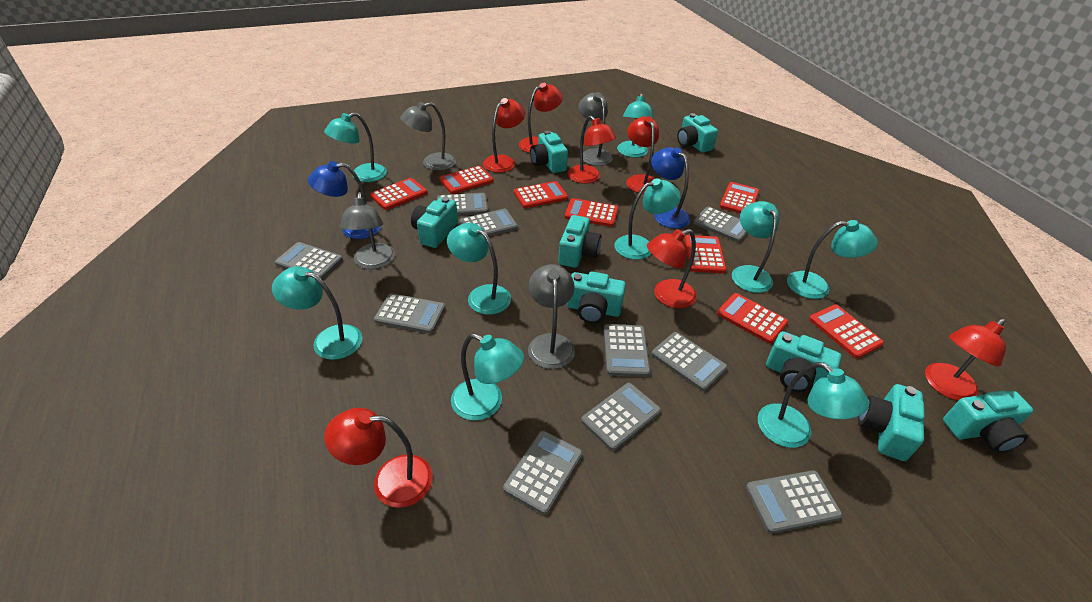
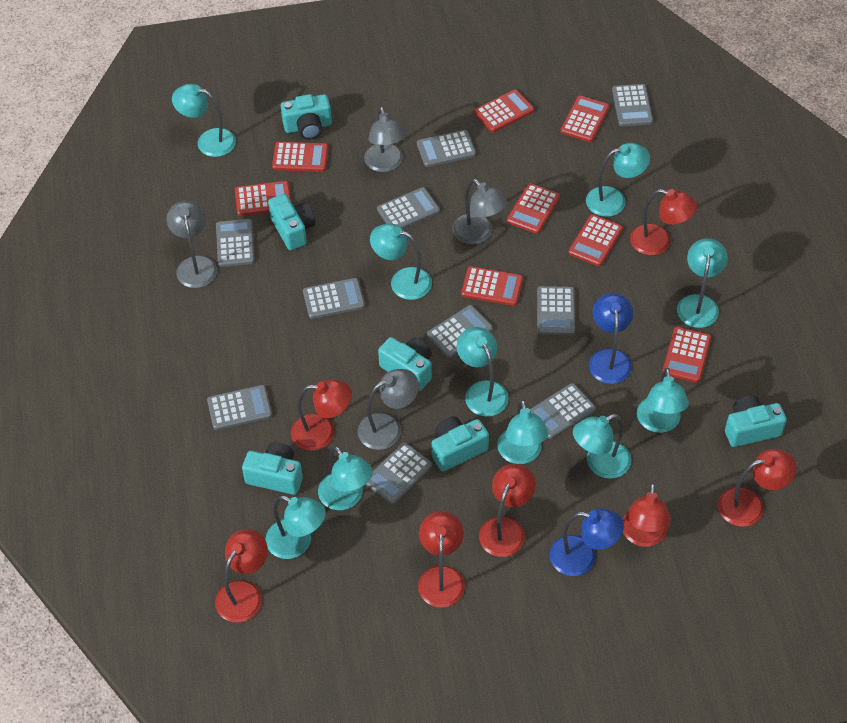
turquoise camera: 8 -> 6
turquoise lamp: 9 -> 10

